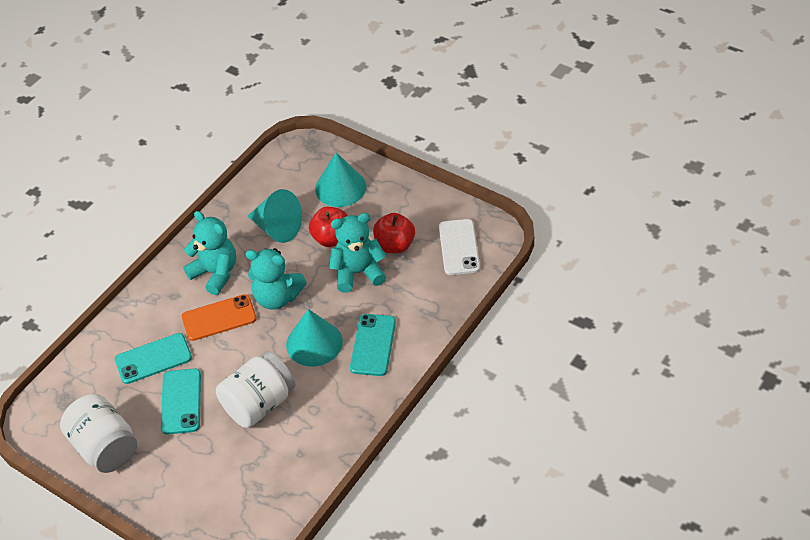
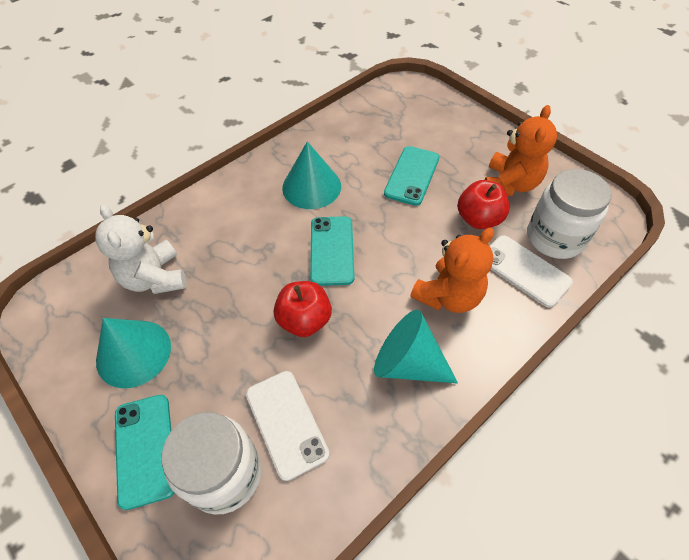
orange phone: 1 -> 0
orange teddy bear: 0 -> 2
turquoise teddy bear: 3 -> 0
white phone: 1 -> 2
white teddy bear: 0 -> 1

